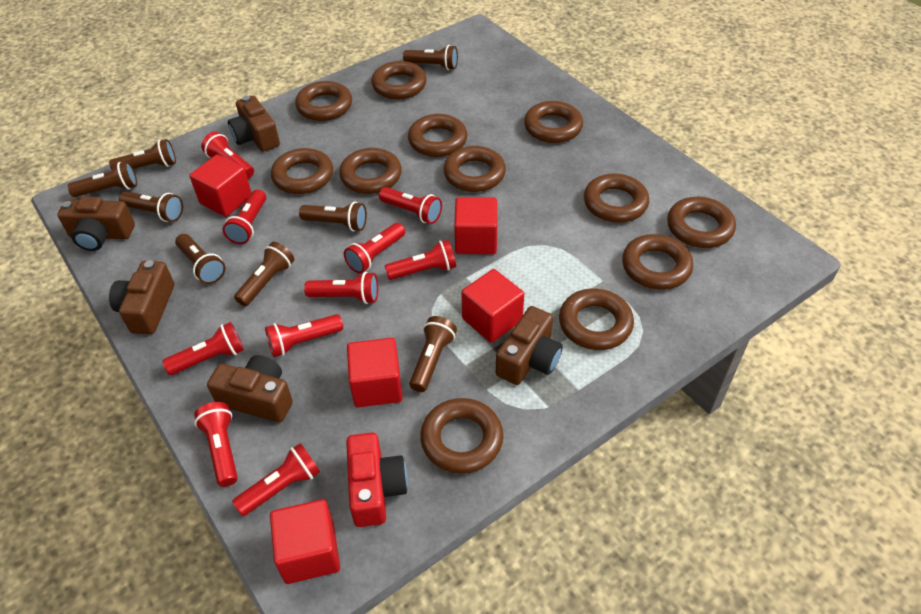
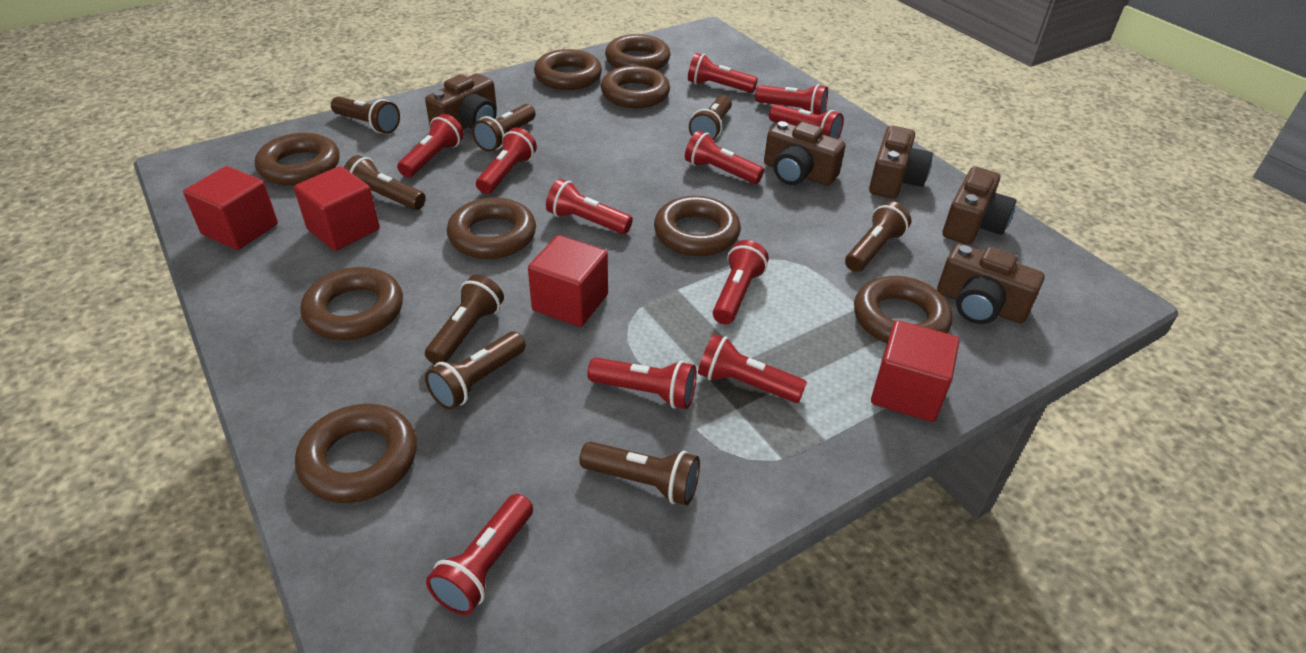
brown ring: 12 -> 9
red camera: 1 -> 0
red cube: 5 -> 4
red flashlight: 10 -> 11

